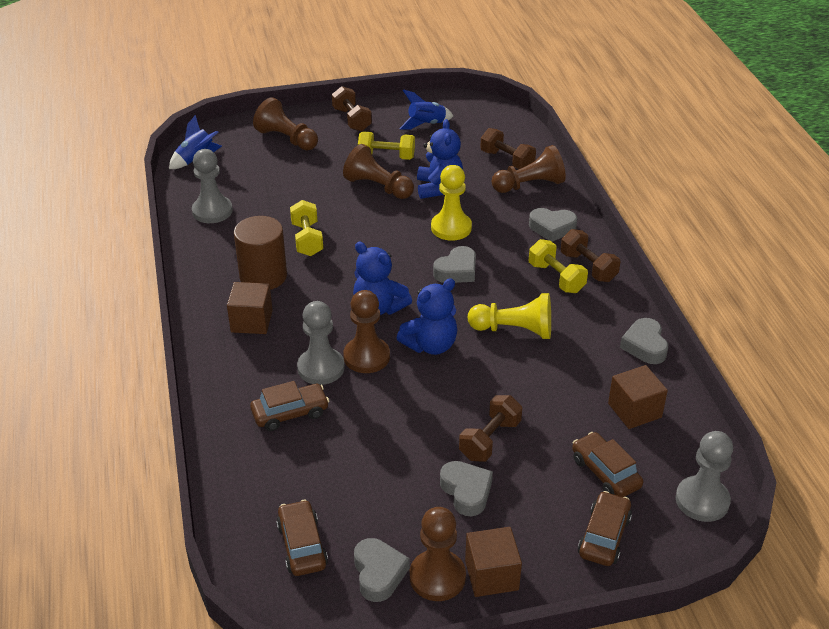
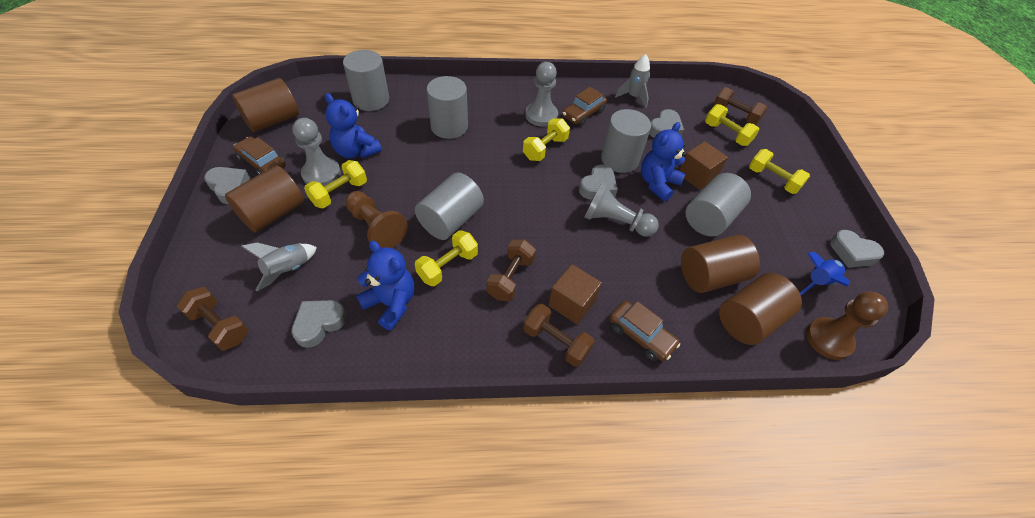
blue rocket: 2 -> 1
brown car: 4 -> 3
brown cube: 3 -> 2
brown cylinder: 1 -> 4
brown pawn: 5 -> 2
grey cylinder: 0 -> 5
grey rocket: 0 -> 2
yellow dumbbell: 3 -> 5
yellow pawn: 2 -> 0

